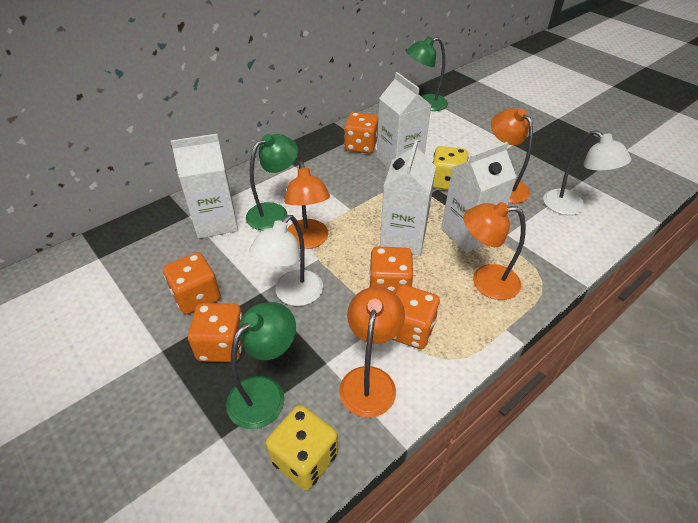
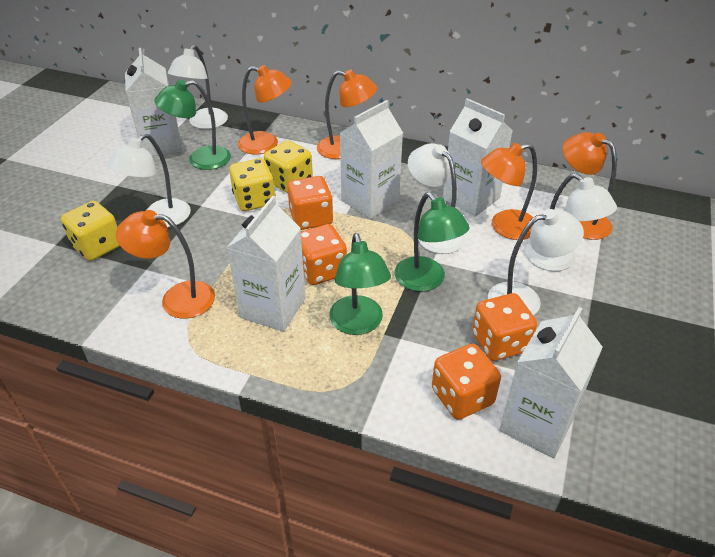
orange dice: 5 -> 4
orange lamp: 4 -> 5
white carton: 4 -> 5
white lamp: 2 -> 5
yellow dice: 2 -> 3

